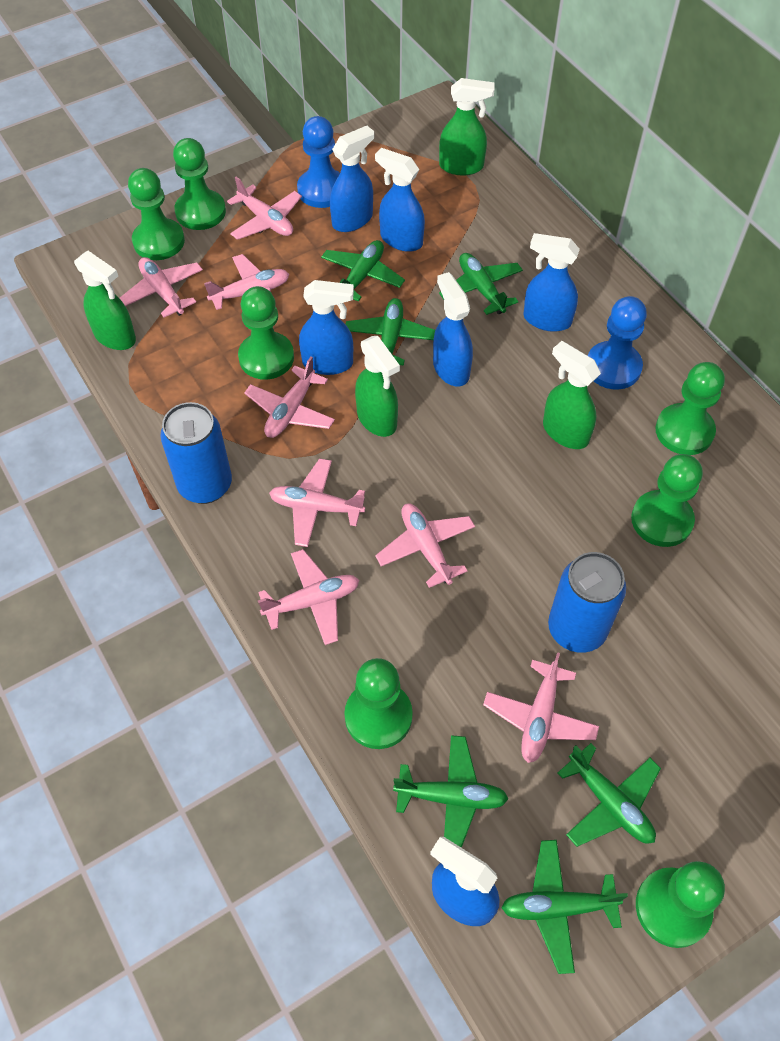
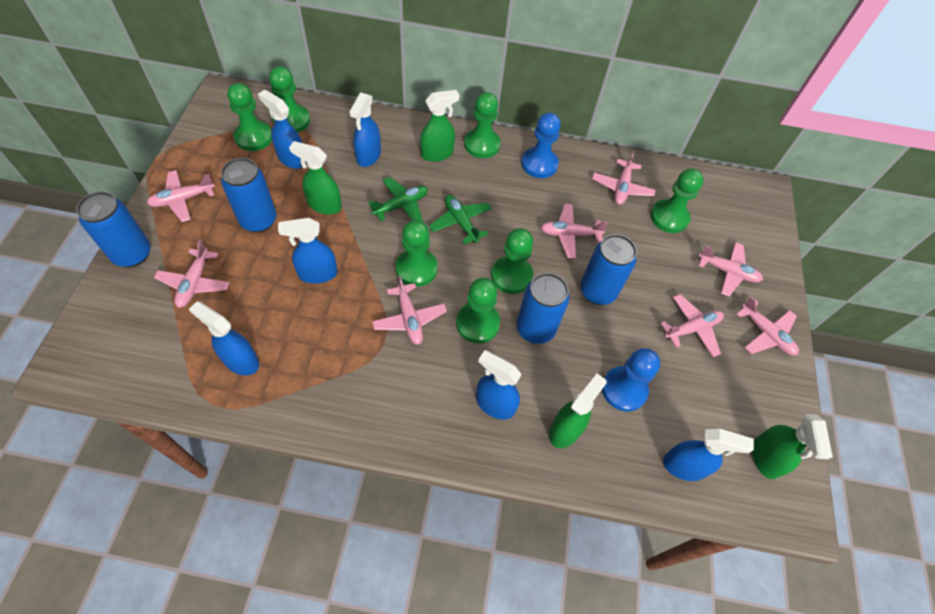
blue can: 2 -> 4
green plane: 6 -> 2

